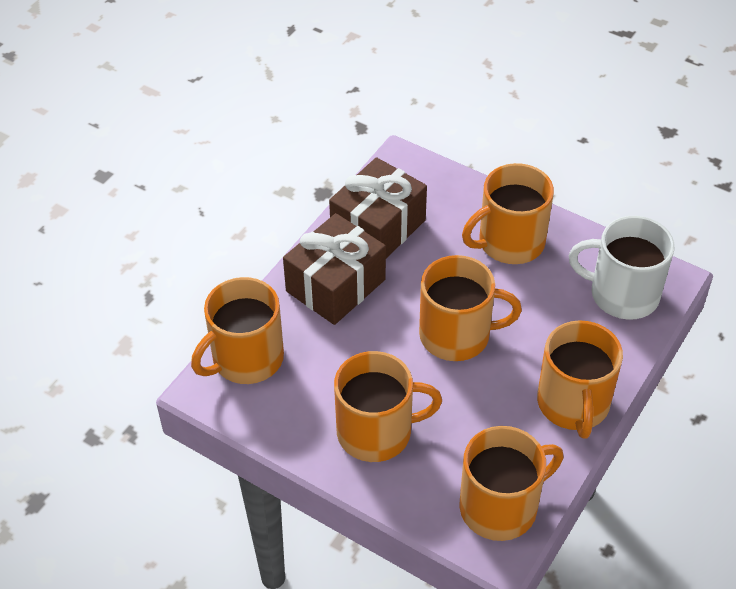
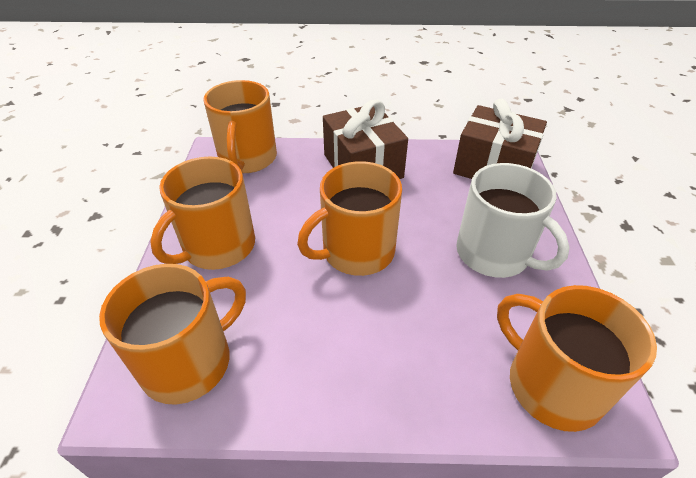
orange mug: 6 -> 5

